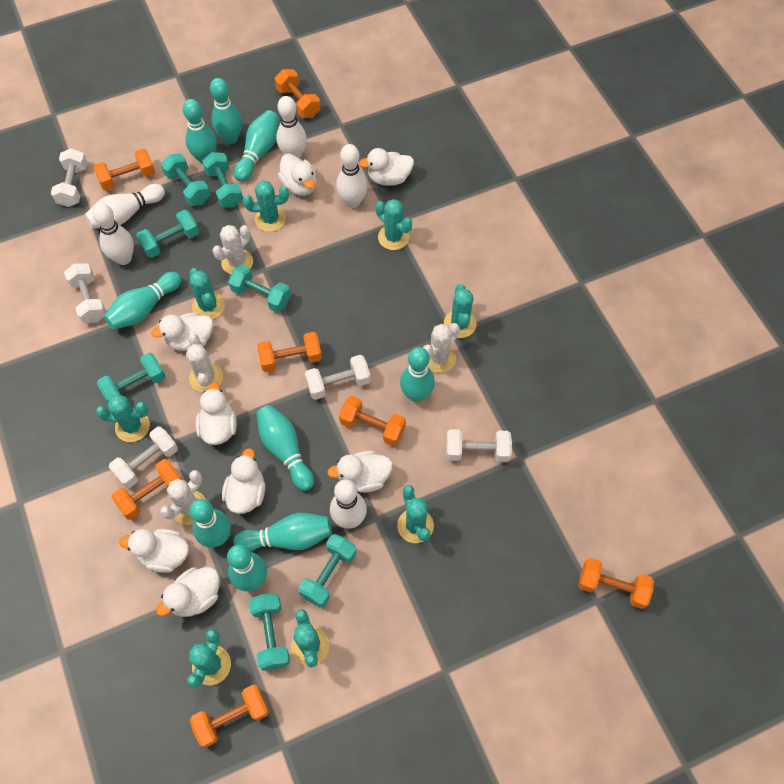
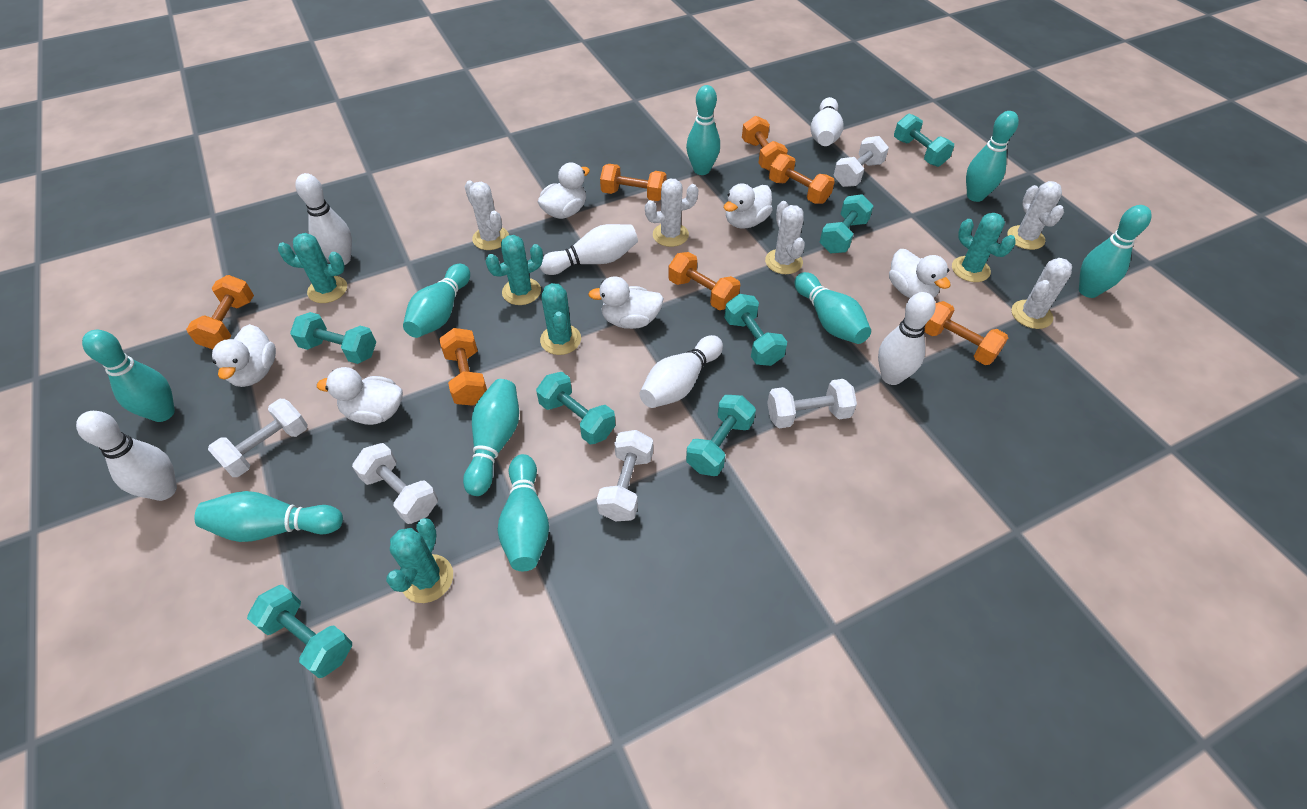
turquoise cactus: 8 -> 5
white bowling pin: 5 -> 6
white cactus: 4 -> 5
white duck: 8 -> 6

